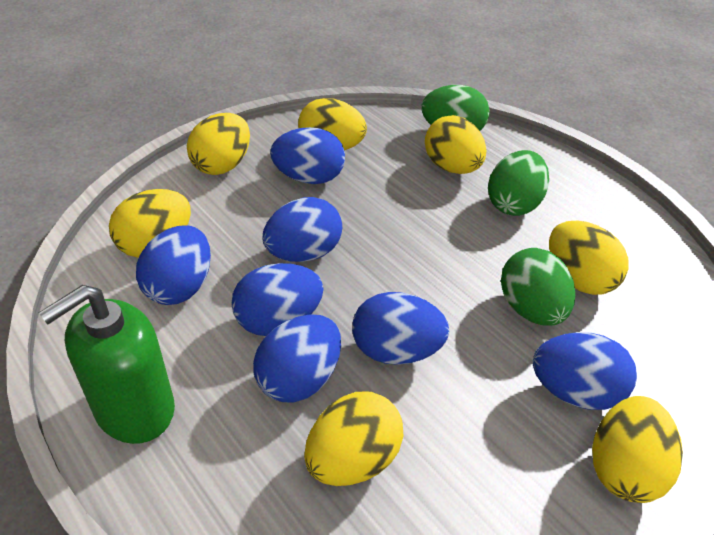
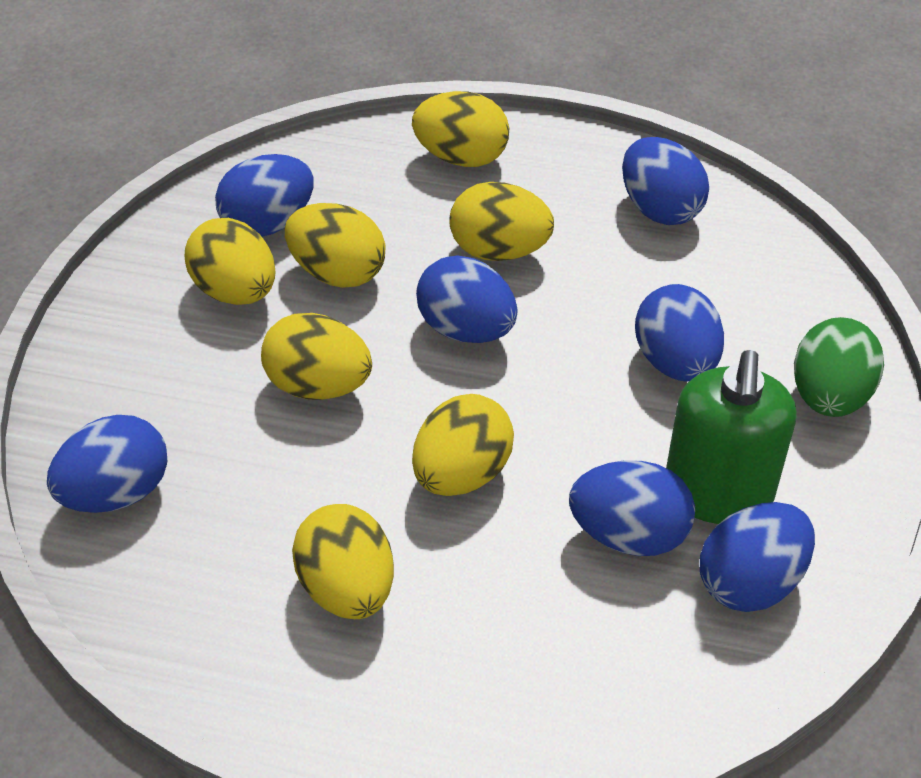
green egg: 3 -> 1

